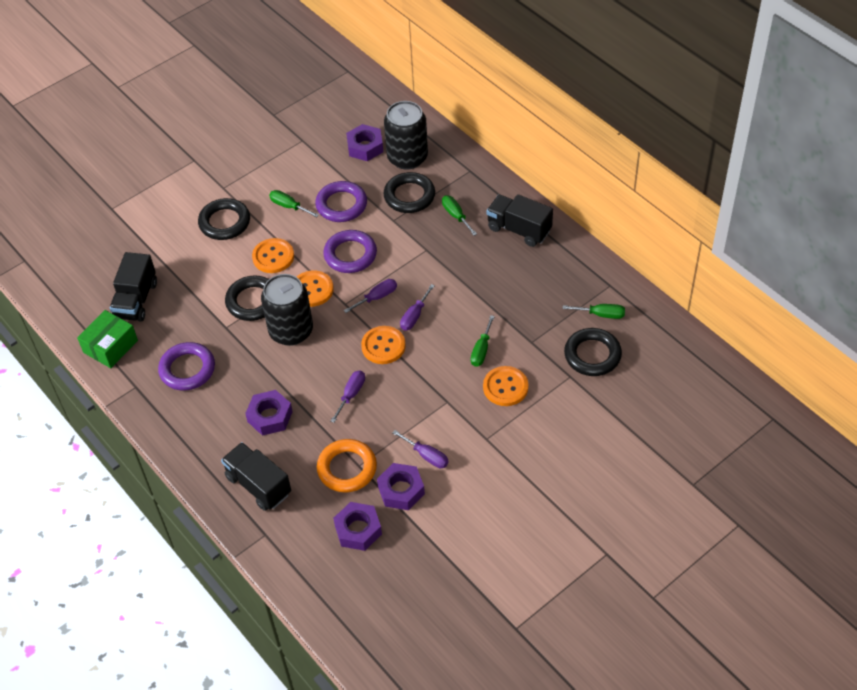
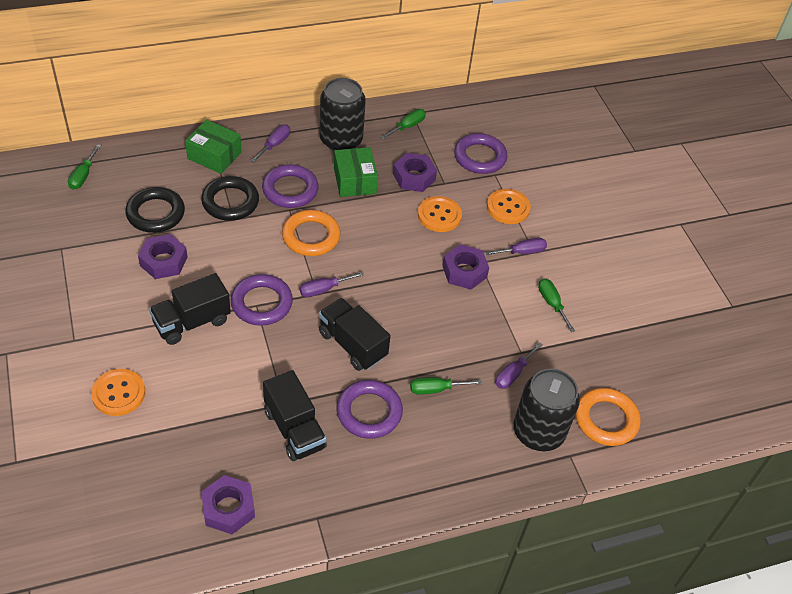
black ring: 4 -> 2
green box: 1 -> 2
orange button: 4 -> 3
orange ring: 1 -> 2
purple ring: 3 -> 4

